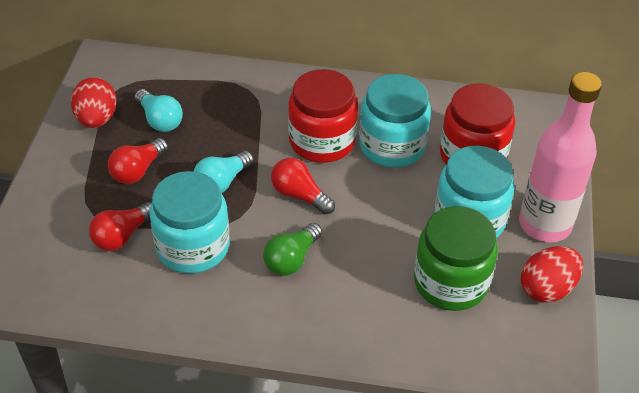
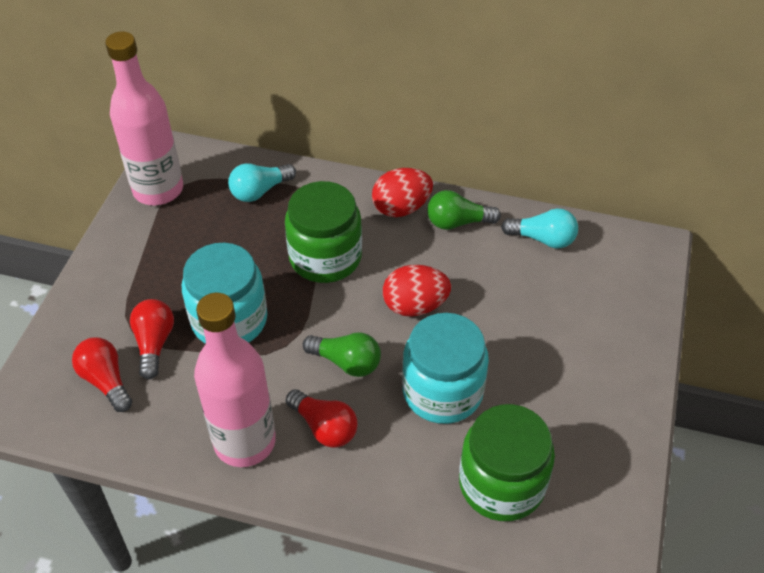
green jar: 1 -> 2
green light bulb: 1 -> 2
pink bottle: 1 -> 2
red jar: 2 -> 0
turquoise jar: 3 -> 2

